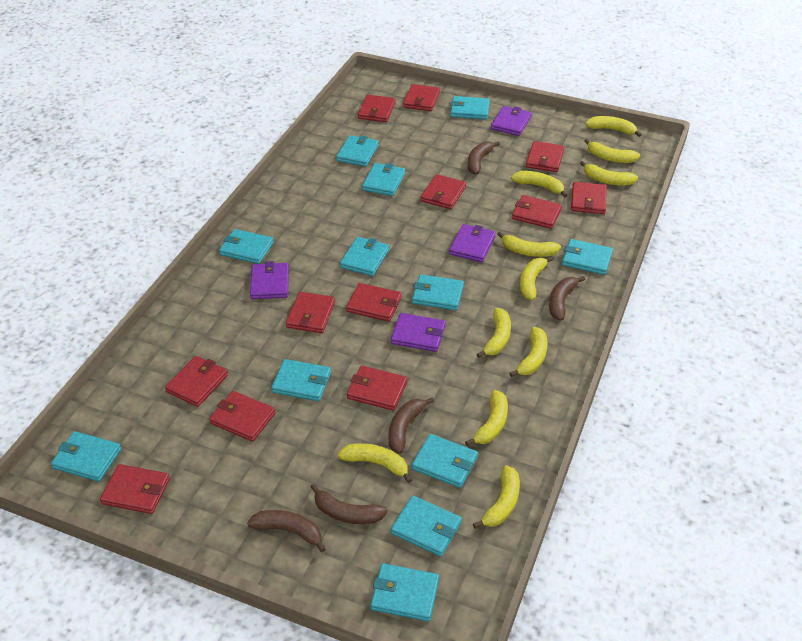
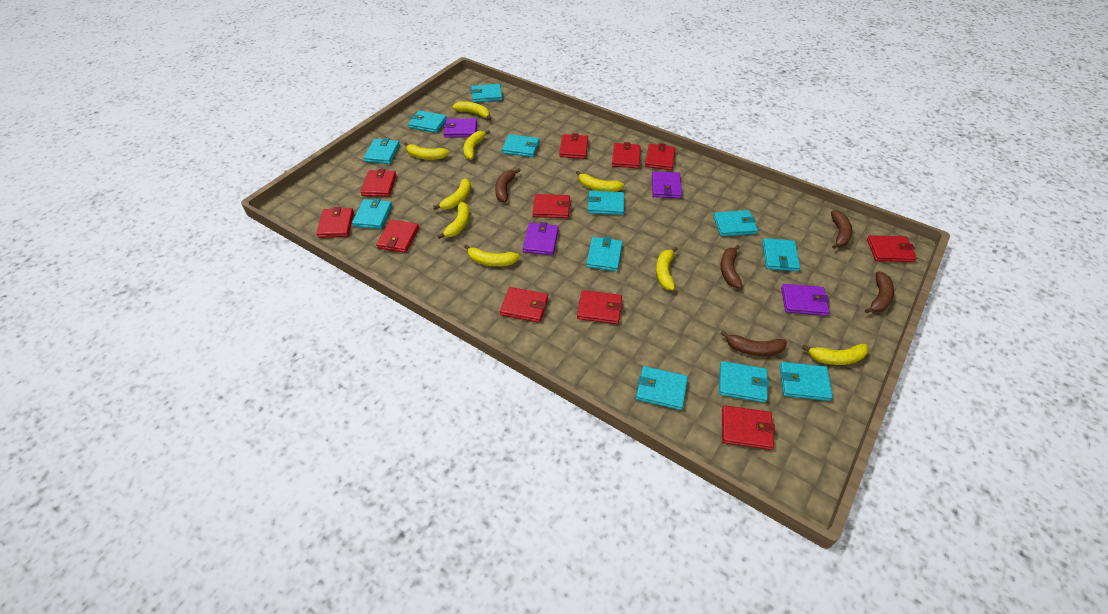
red wallet: 12 -> 11
yellow banana: 11 -> 9

